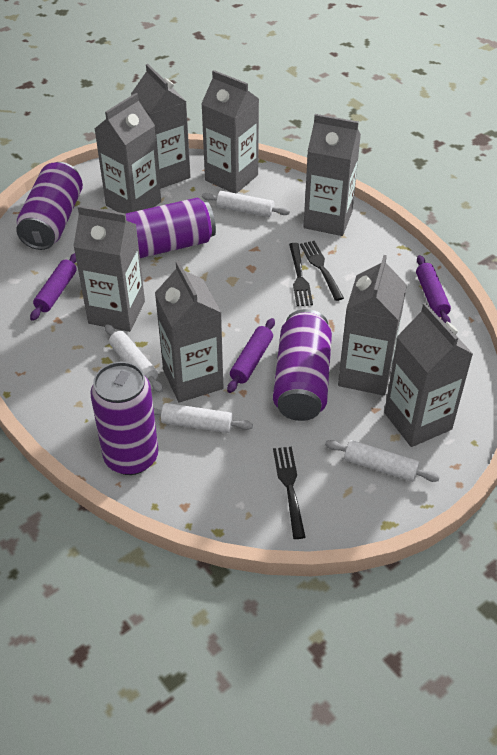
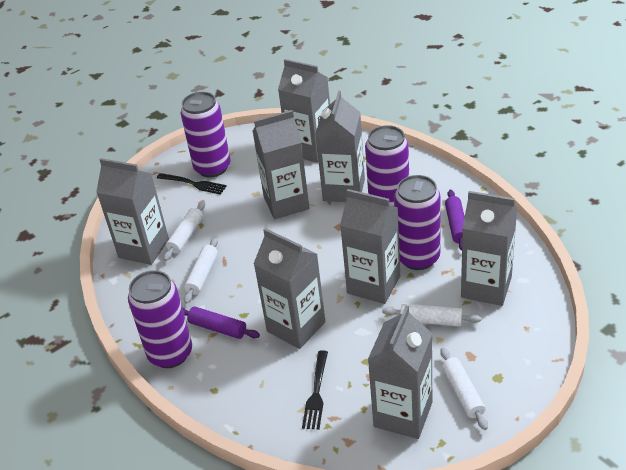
black fork: 3 -> 2
purple rolling pin: 3 -> 2

